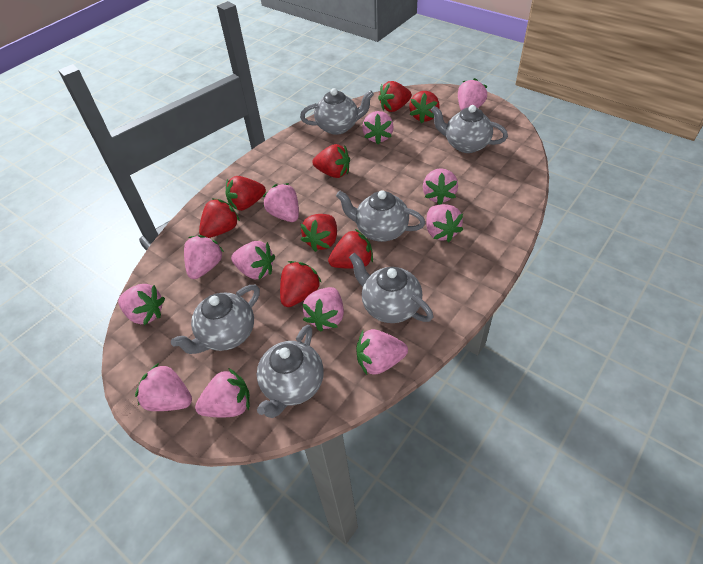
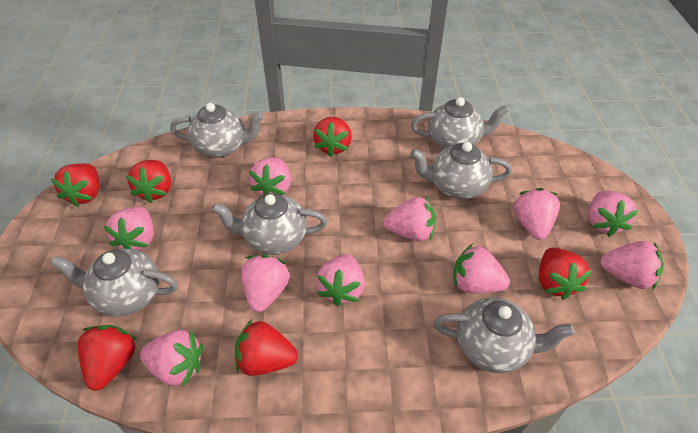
pink strawberry: 12 -> 10
red strawberry: 8 -> 6

